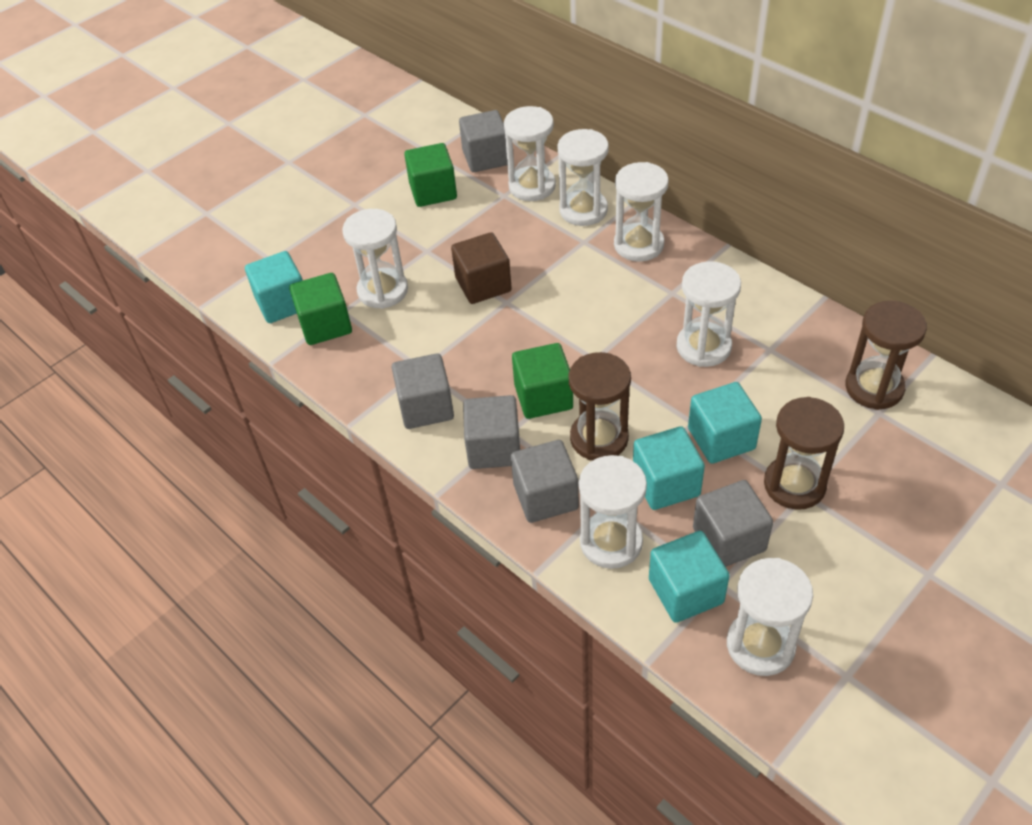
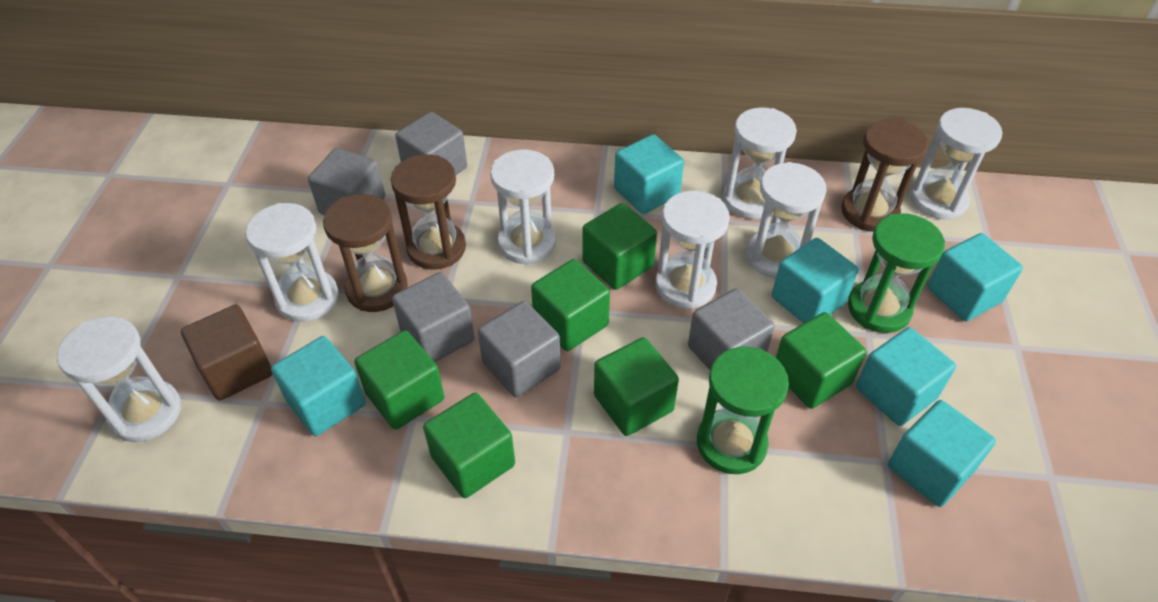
green cube: 3 -> 6
green hourglass: 0 -> 2
turquoise cube: 4 -> 6

